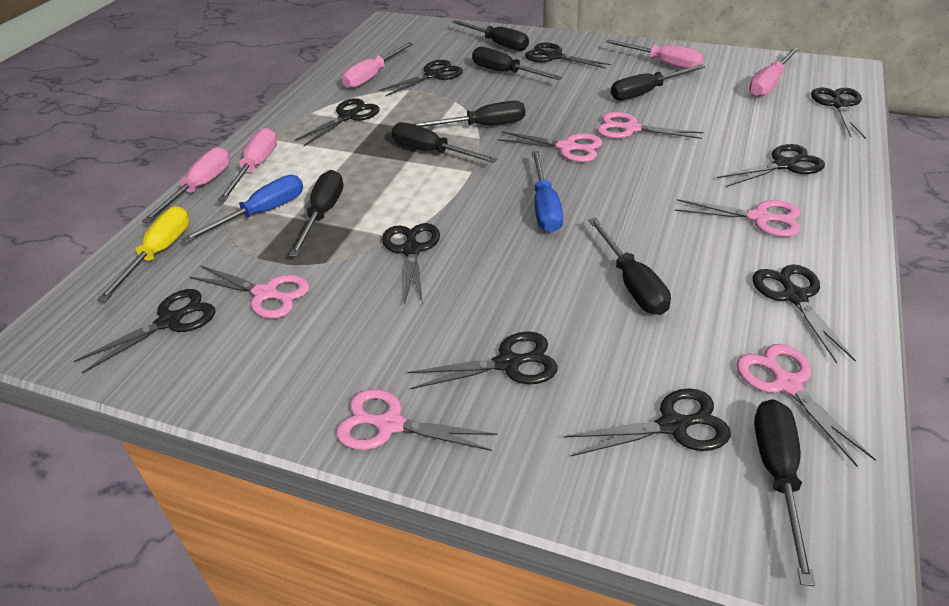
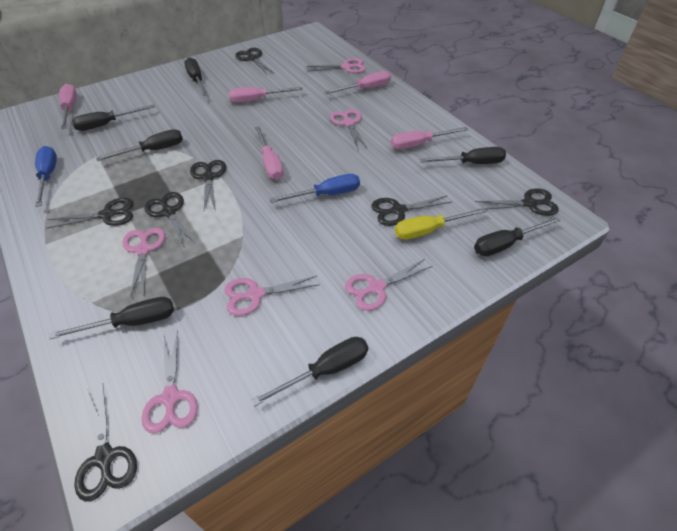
black scissors: 10 -> 7
black screwdriver: 8 -> 7

